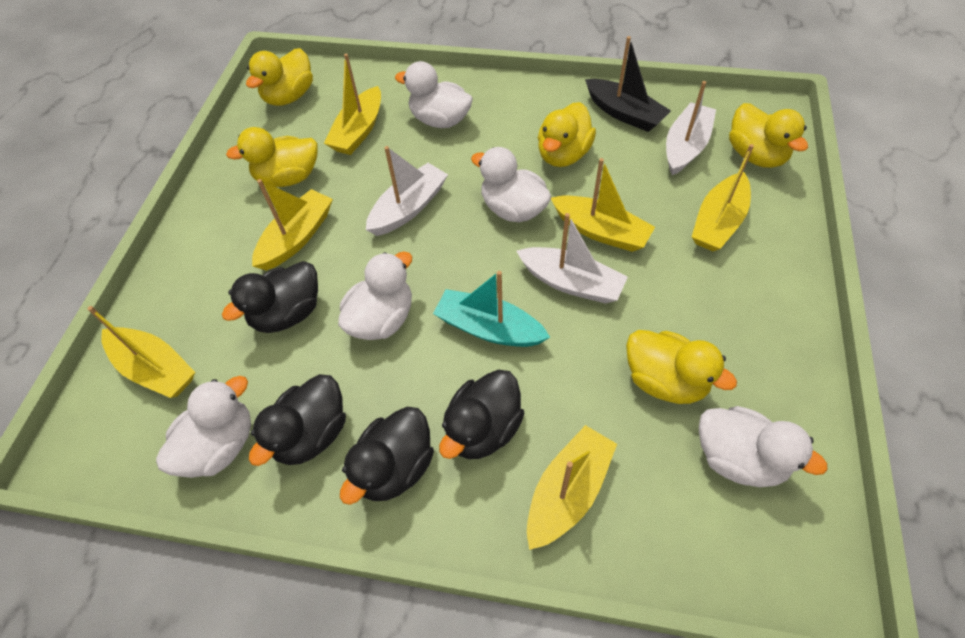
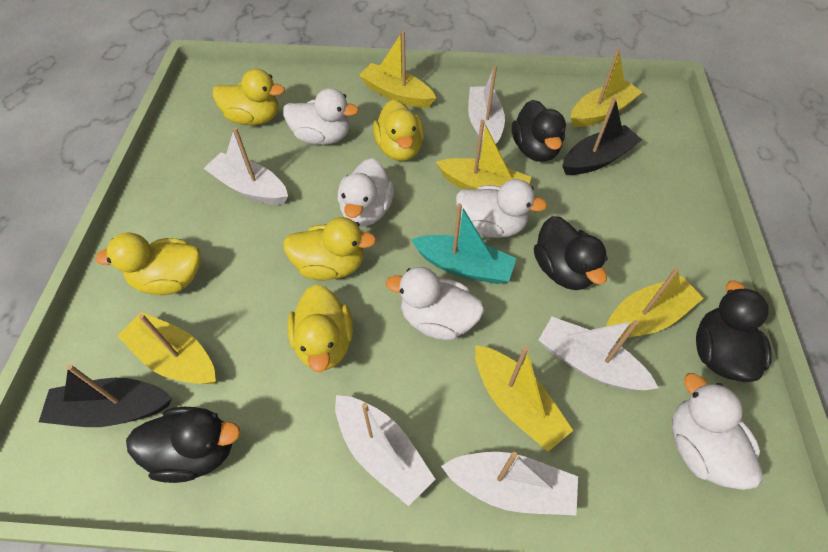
black boat: 1 -> 2
white boat: 3 -> 5

